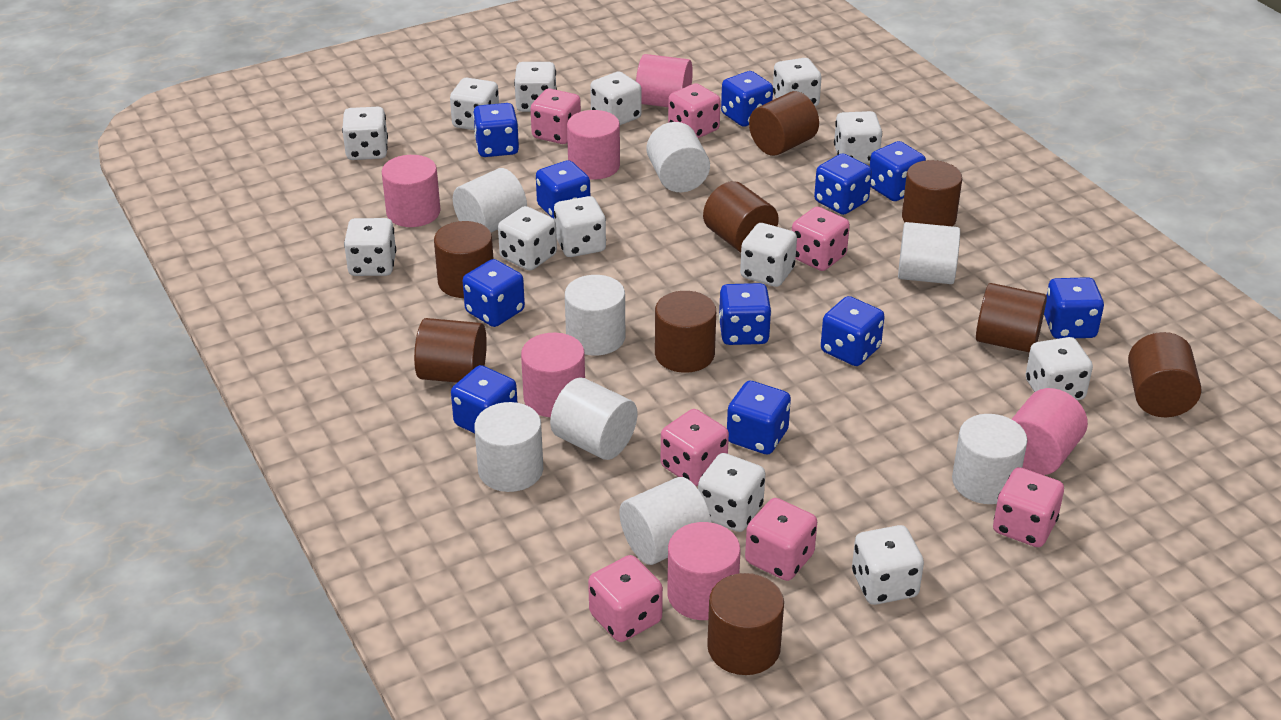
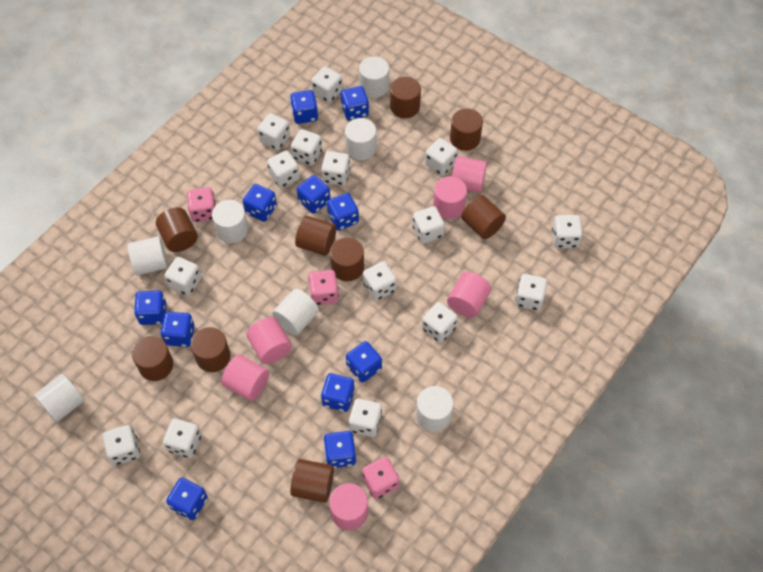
pink dice: 7 -> 3
white cylinder: 8 -> 7
white dice: 13 -> 15

